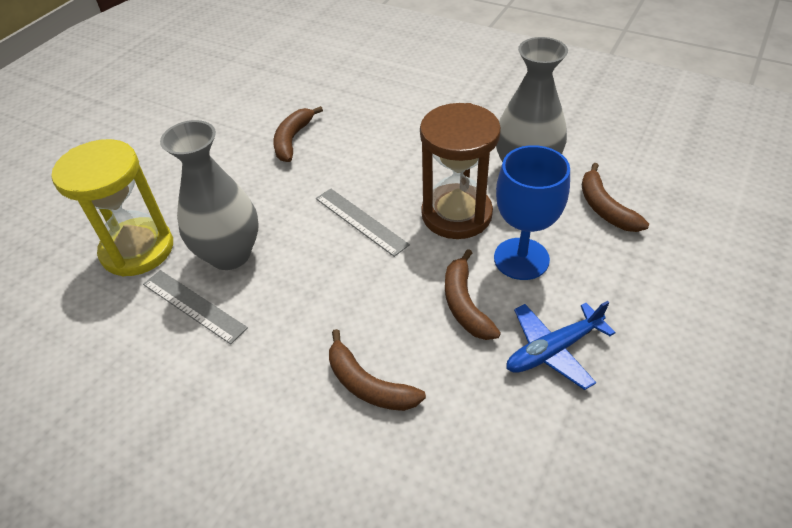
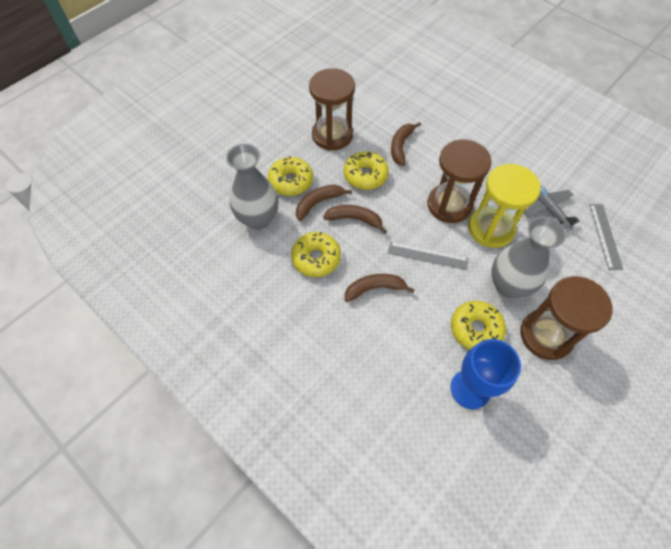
blue plane: 1 -> 0
brown hourglass: 1 -> 3
grey plane: 0 -> 1
yellow donut: 0 -> 4

